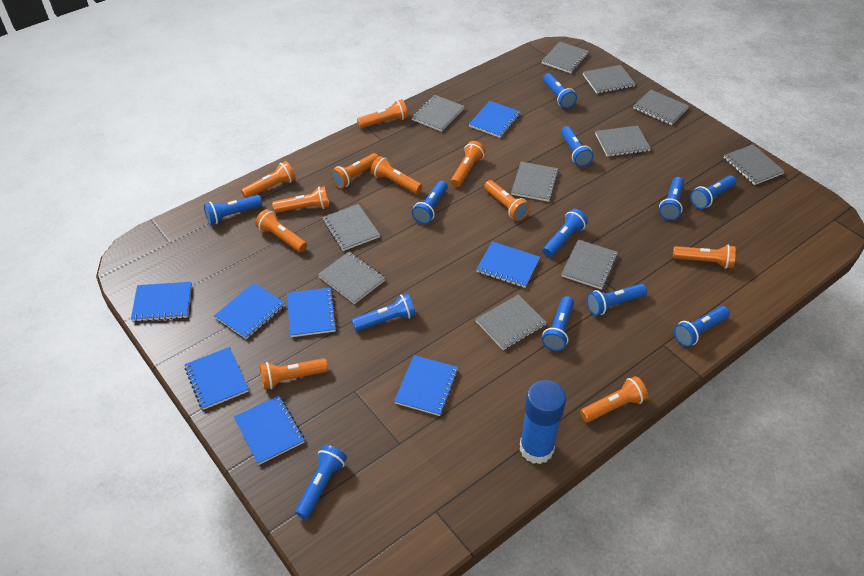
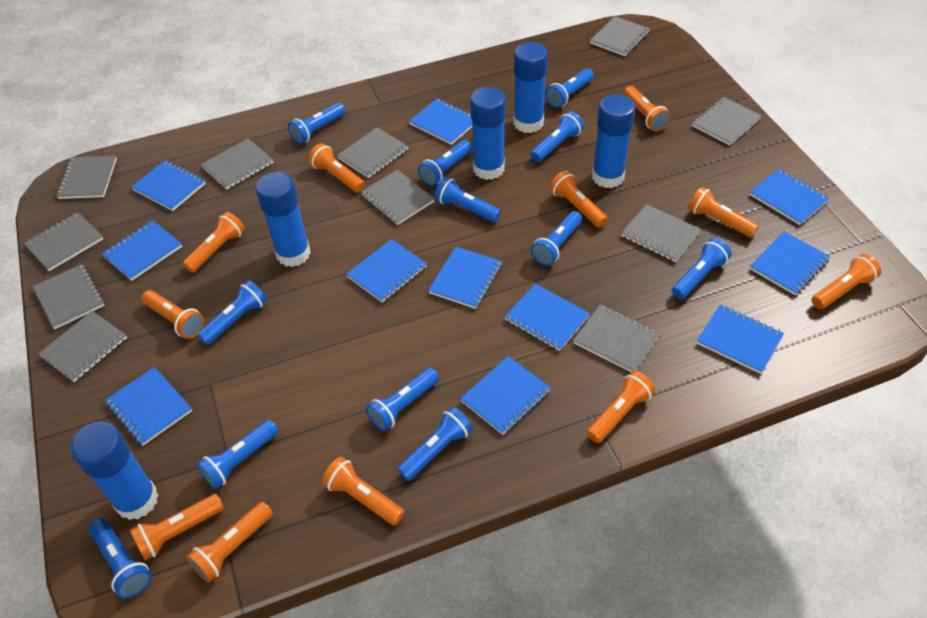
blue glue stick: 1 -> 5
blue notebook: 8 -> 11

